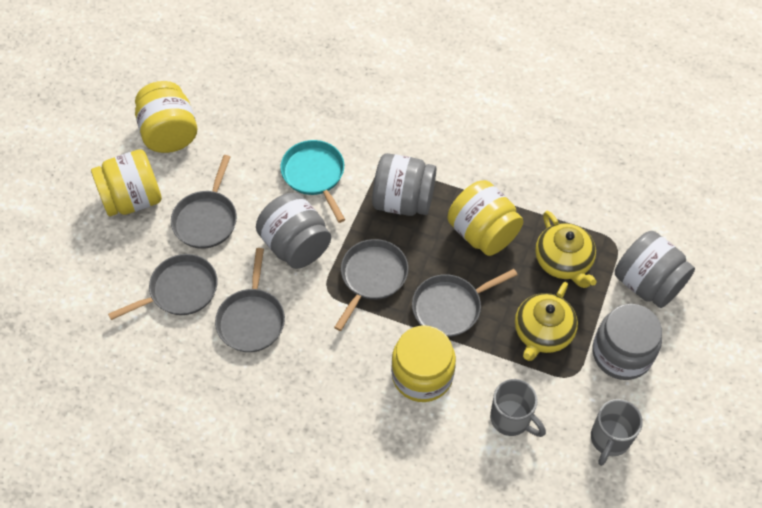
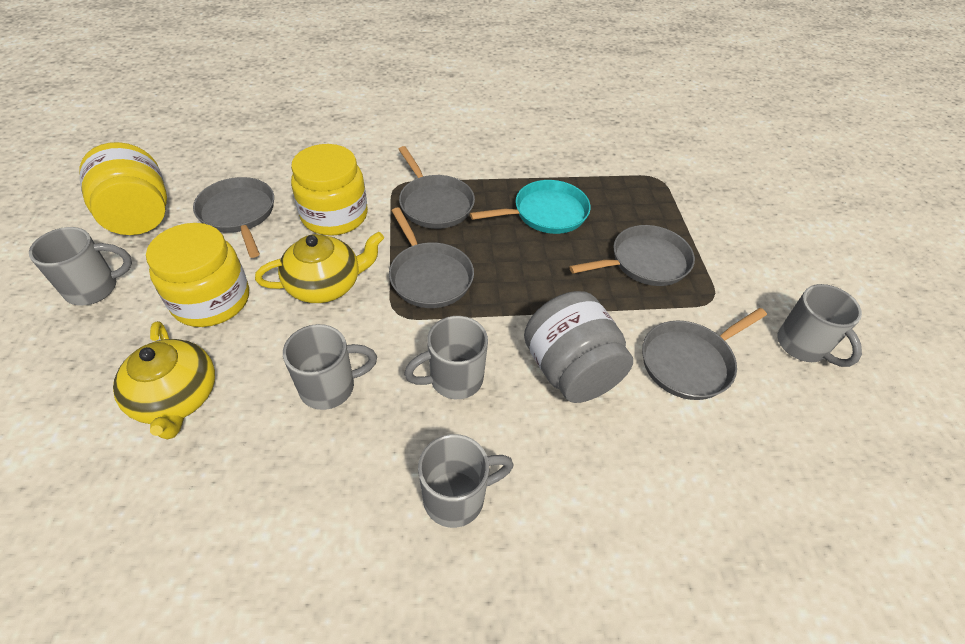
grey jar: 4 -> 1
grey mug: 2 -> 5
yellow jar: 4 -> 3

